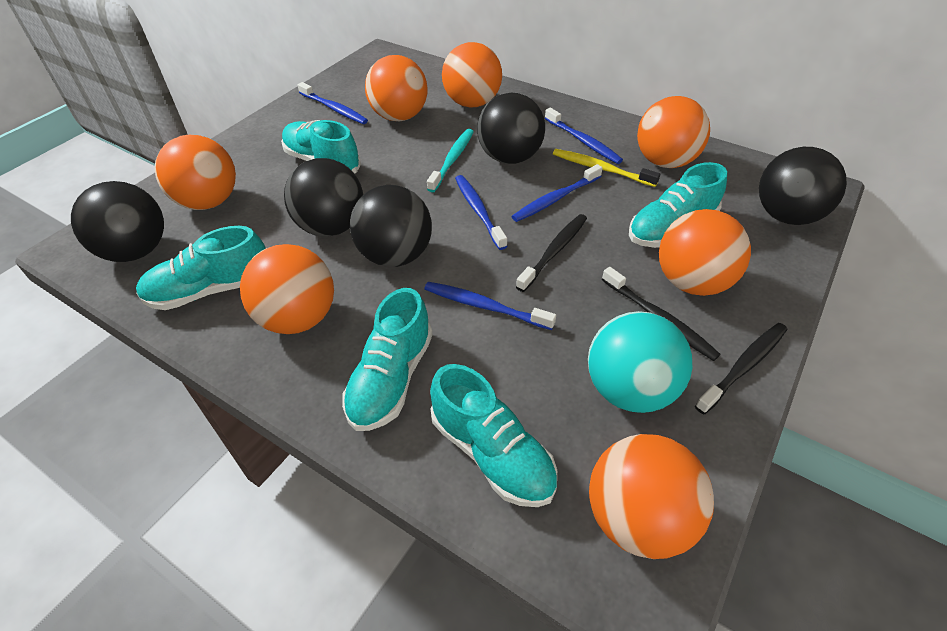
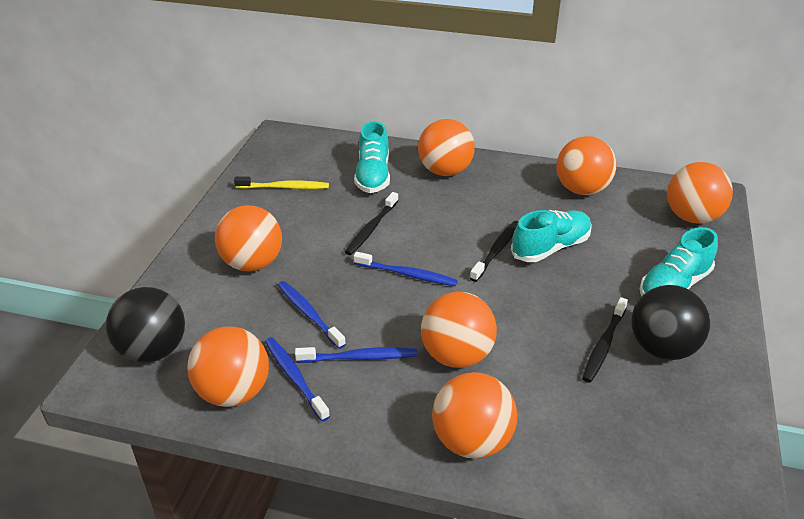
black ball: 5 -> 2
blue toothbrush: 5 -> 4
turquoise ball: 1 -> 0
turquoise shoe: 5 -> 3
turquoise toothbrush: 1 -> 0

